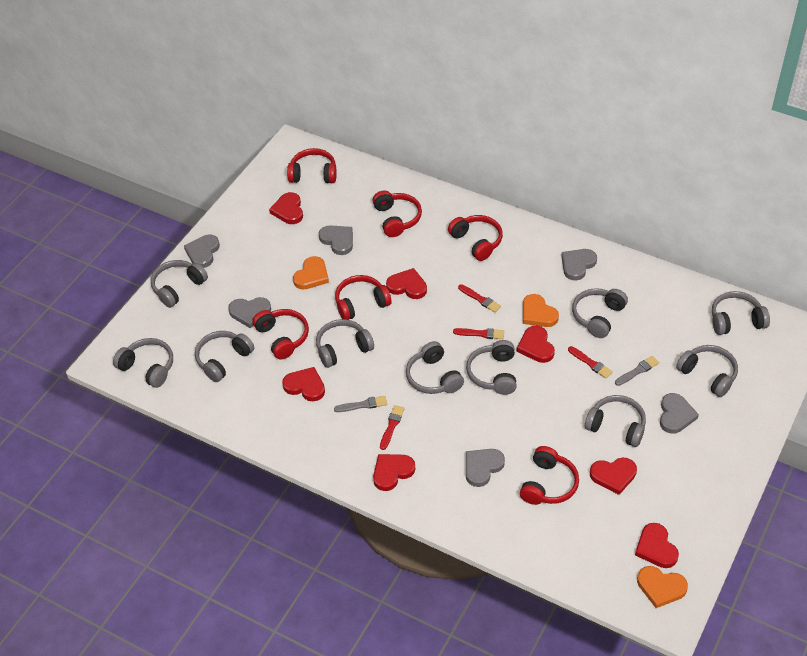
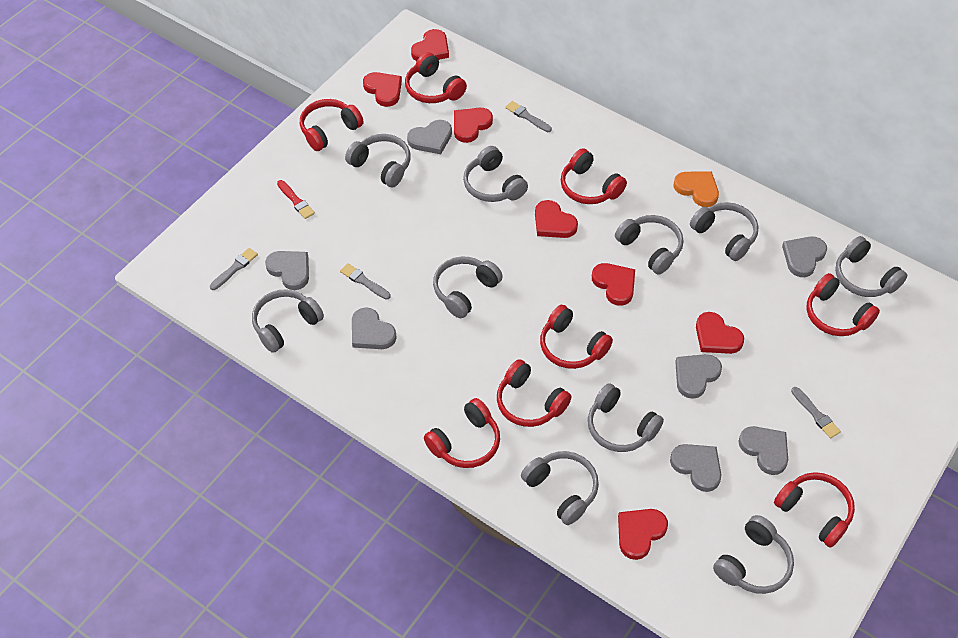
grey brush: 2 -> 4
grey heart: 6 -> 7
orange heart: 3 -> 1
red brush: 4 -> 1
red headphones: 6 -> 8

